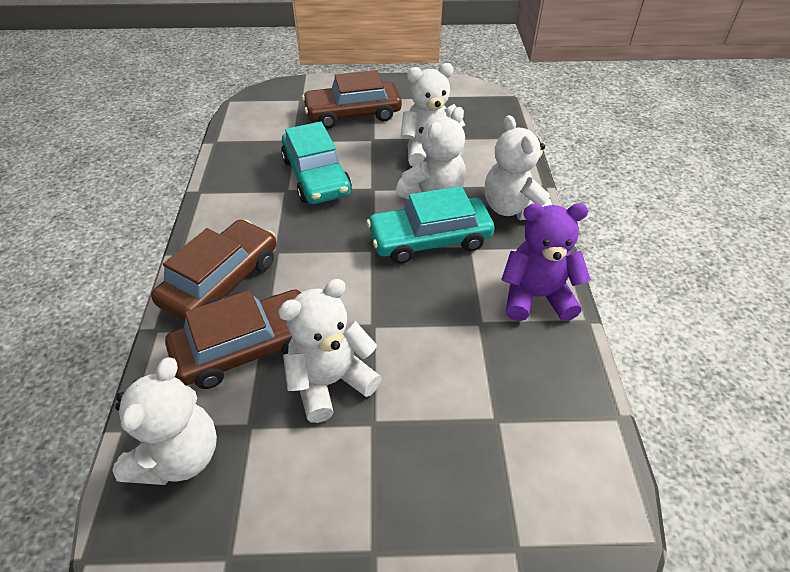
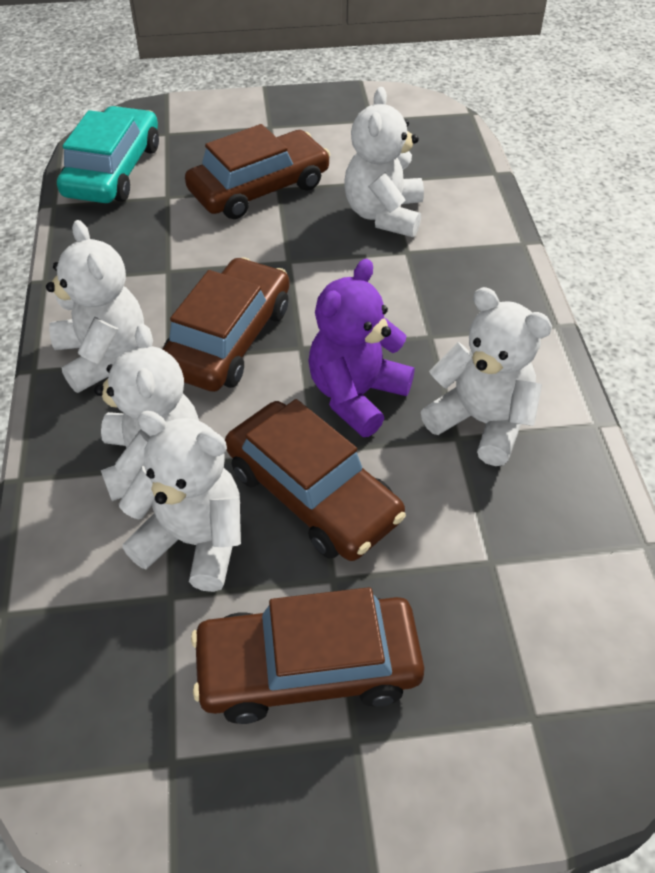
brown car: 3 -> 4
turquoise car: 2 -> 1

